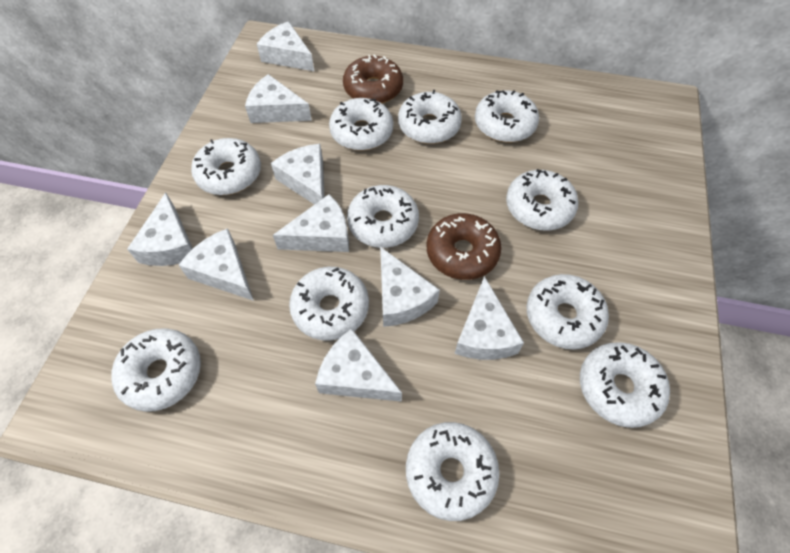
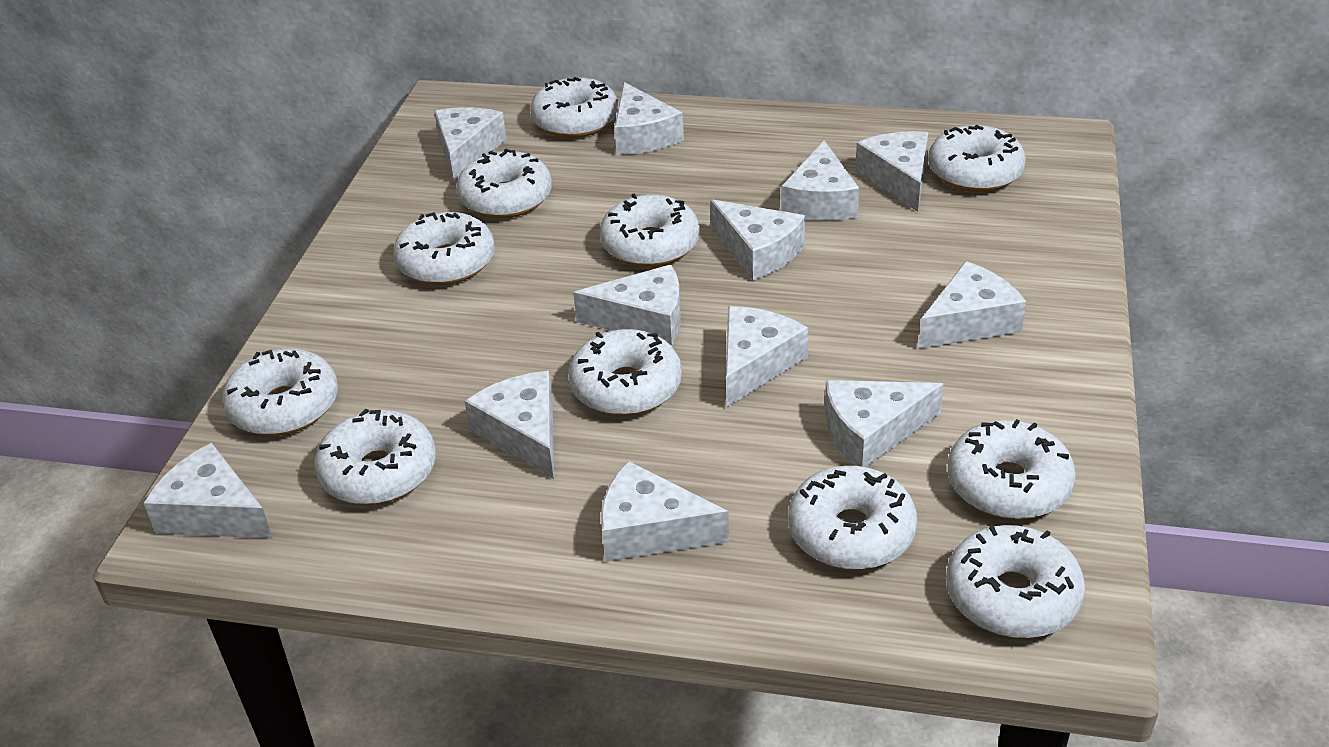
brown donut: 2 -> 0
white cheese: 9 -> 12

